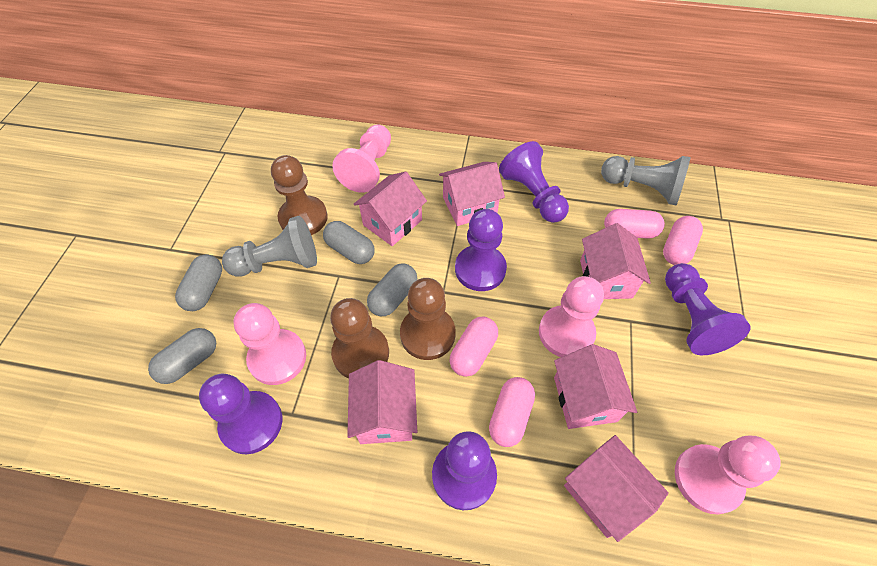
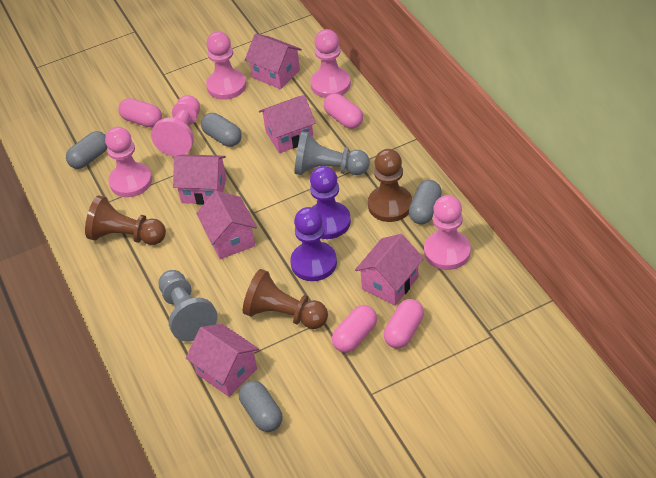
pink pawn: 4 -> 5
purple pawn: 5 -> 2

